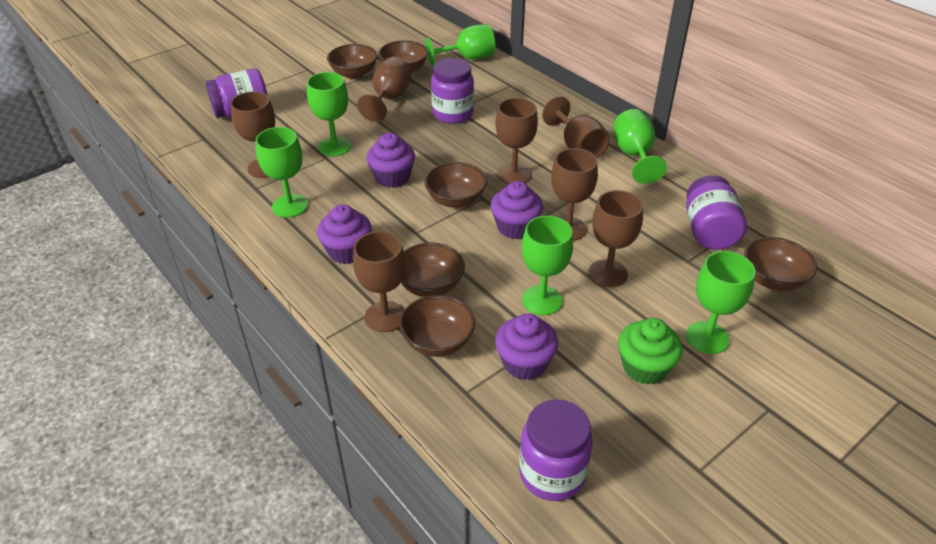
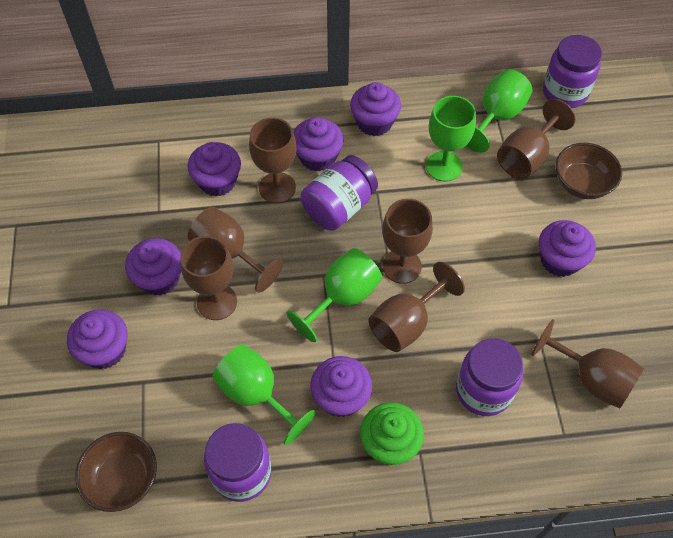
brown bowl: 6 -> 2
green goblet: 6 -> 4
purple cupcake: 4 -> 7

